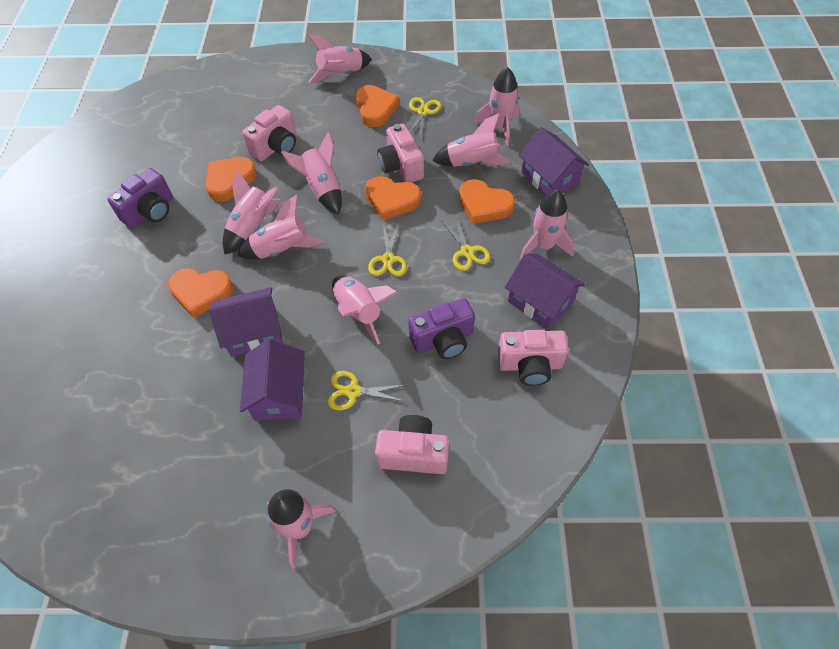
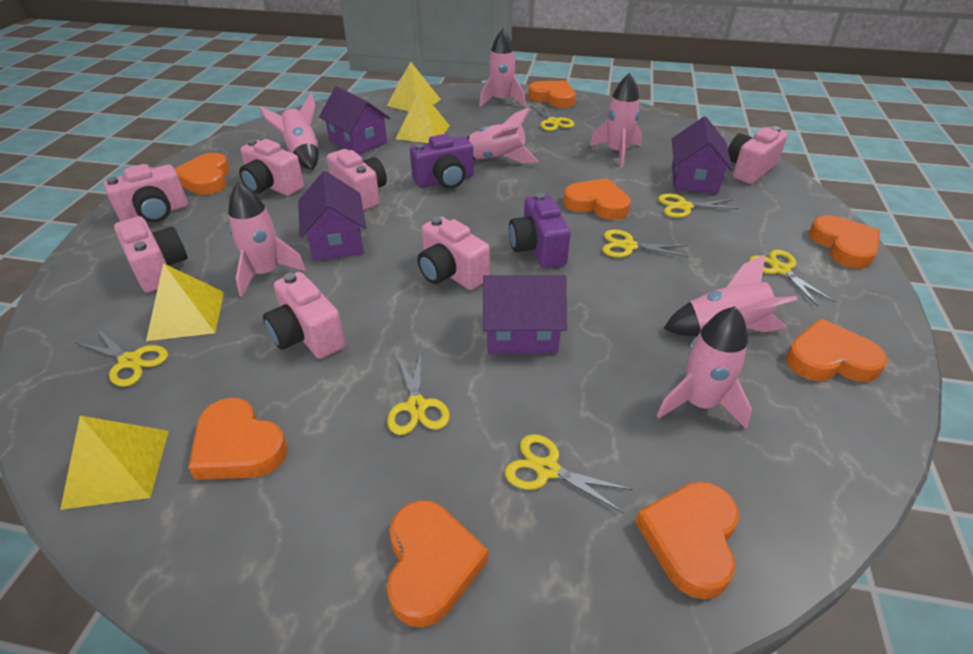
orange heart: 5 -> 8
pink camera: 4 -> 7
pink rocket: 9 -> 7
yellow pyramid: 0 -> 4
yellow scissors: 4 -> 7

